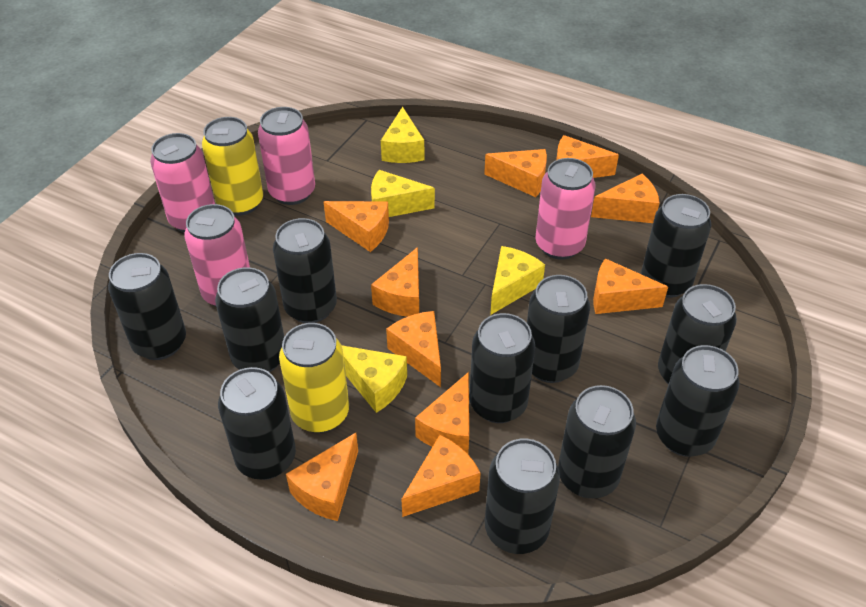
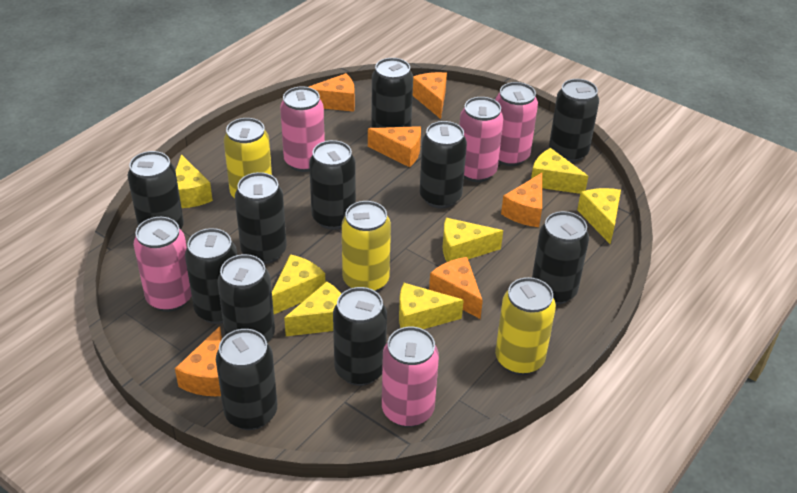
orange cheese: 10 -> 6
pink can: 4 -> 5
yellow can: 2 -> 3
yellow cheese: 4 -> 7

